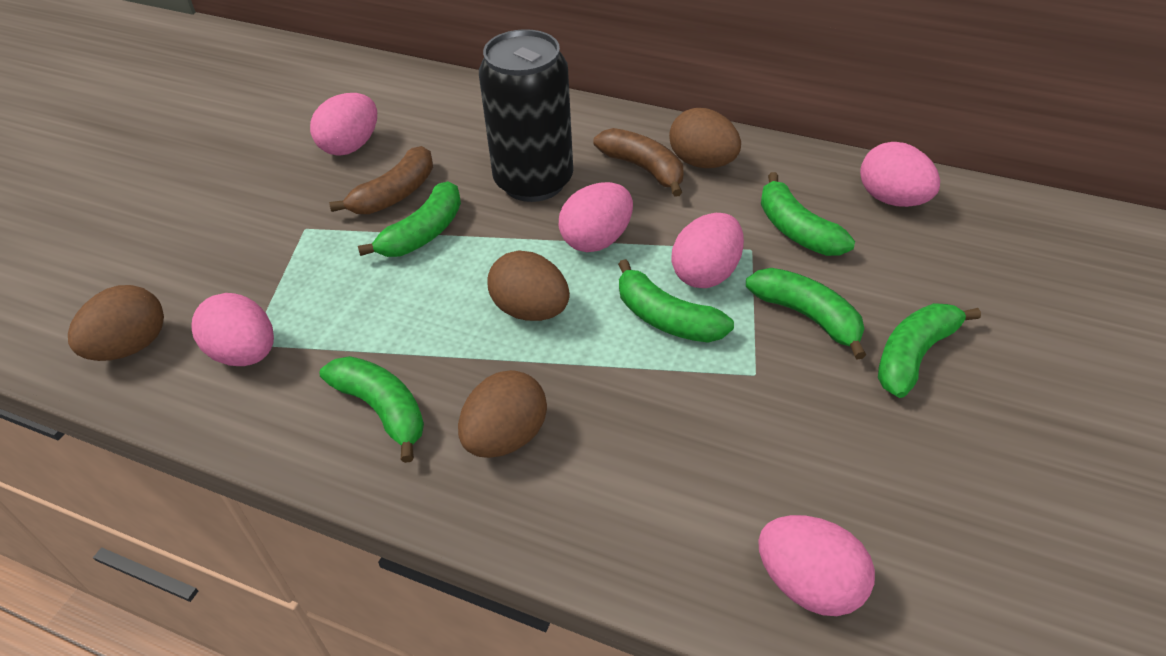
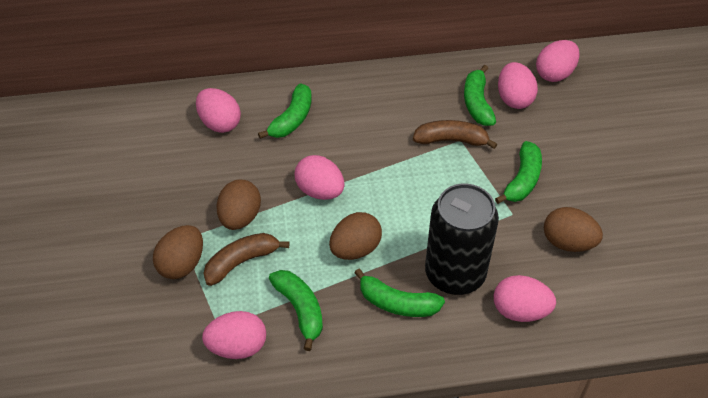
green banana: 6 -> 5

